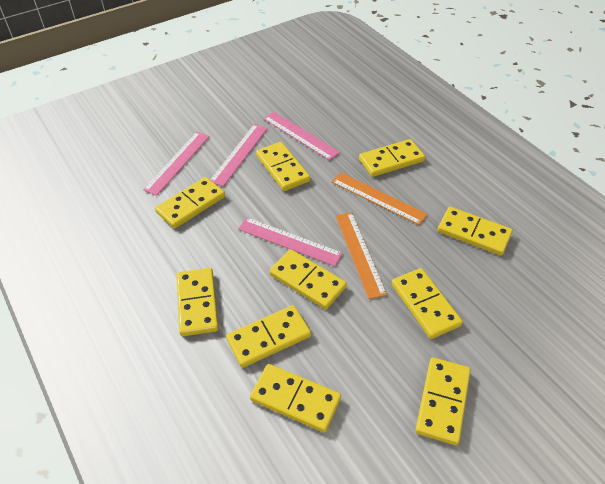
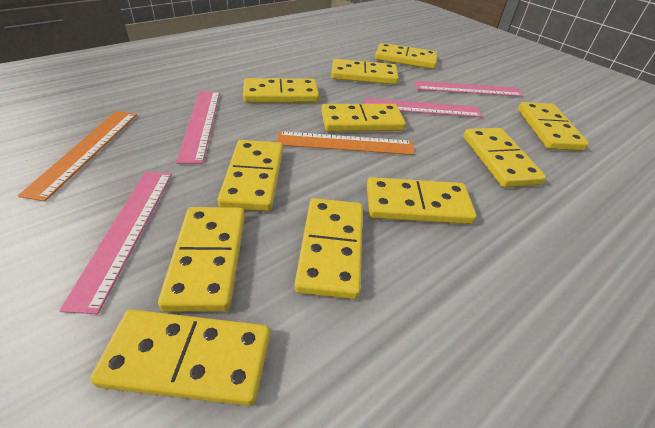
yellow domino: 10 -> 11

